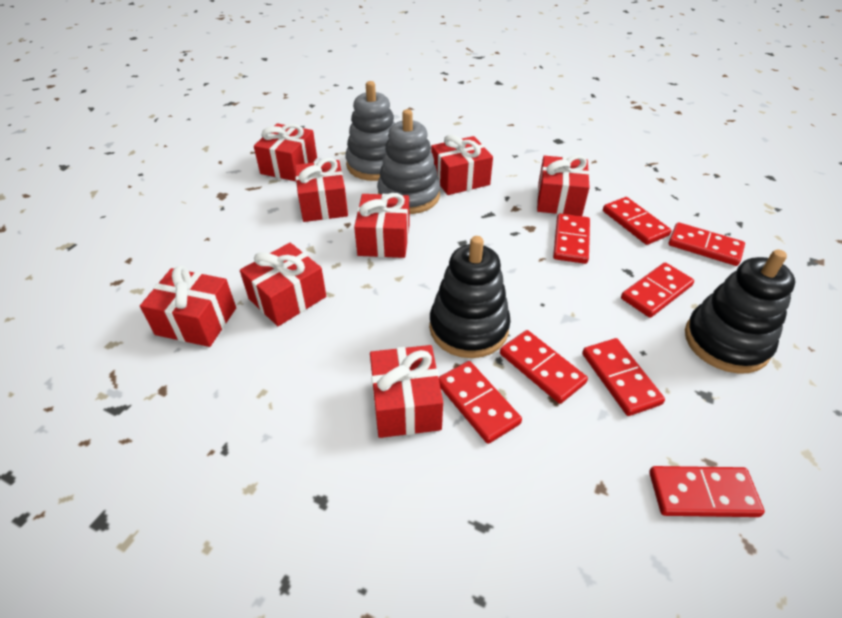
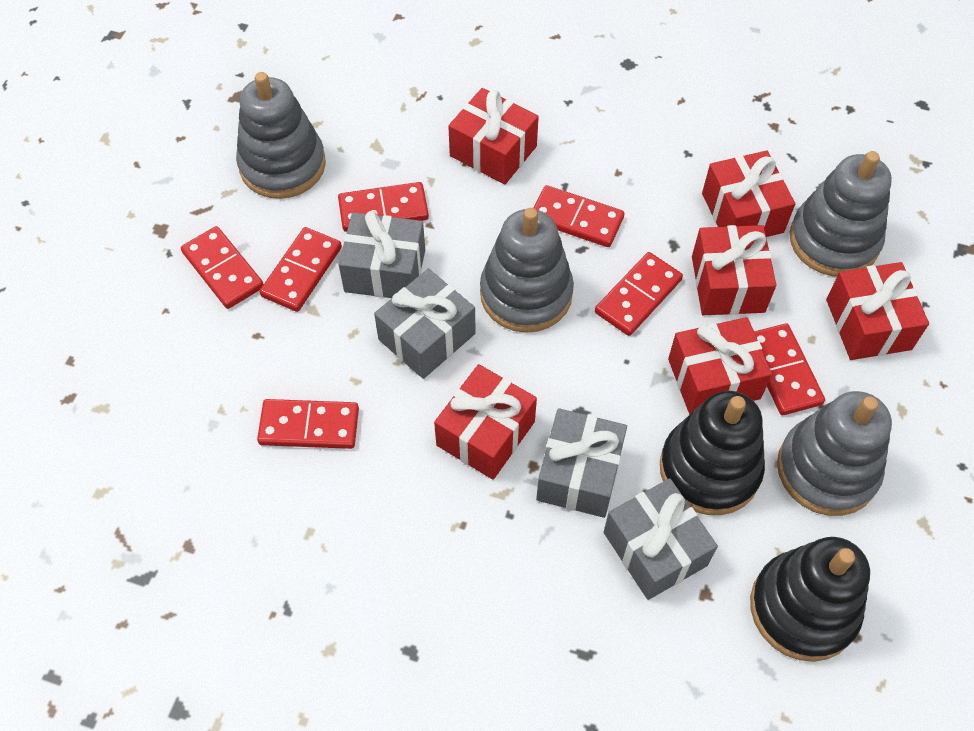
grey gift: 0 -> 4
grey stacking toy: 2 -> 4
red domino: 8 -> 7
red gift: 8 -> 6

